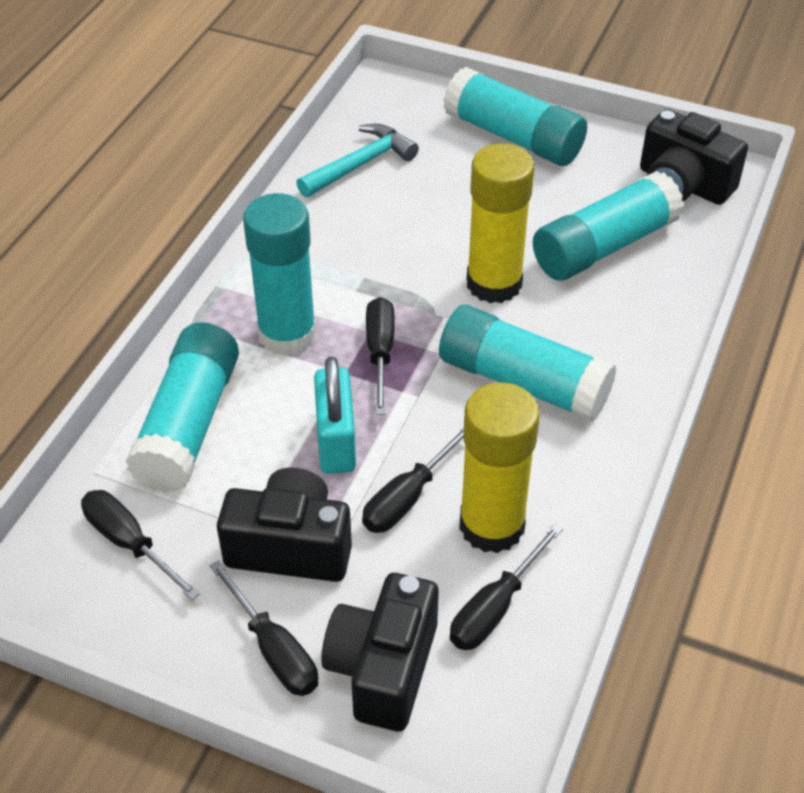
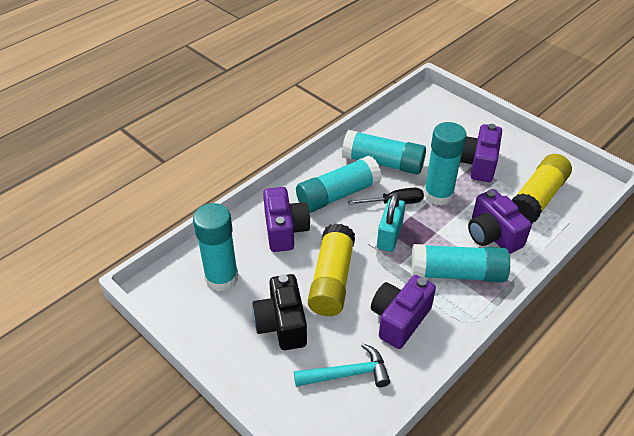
black camera: 3 -> 1
black screwdriver: 5 -> 1
purple camera: 0 -> 4

